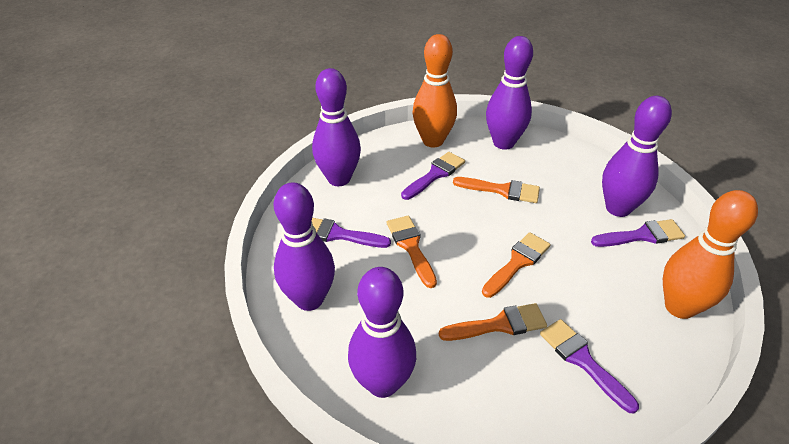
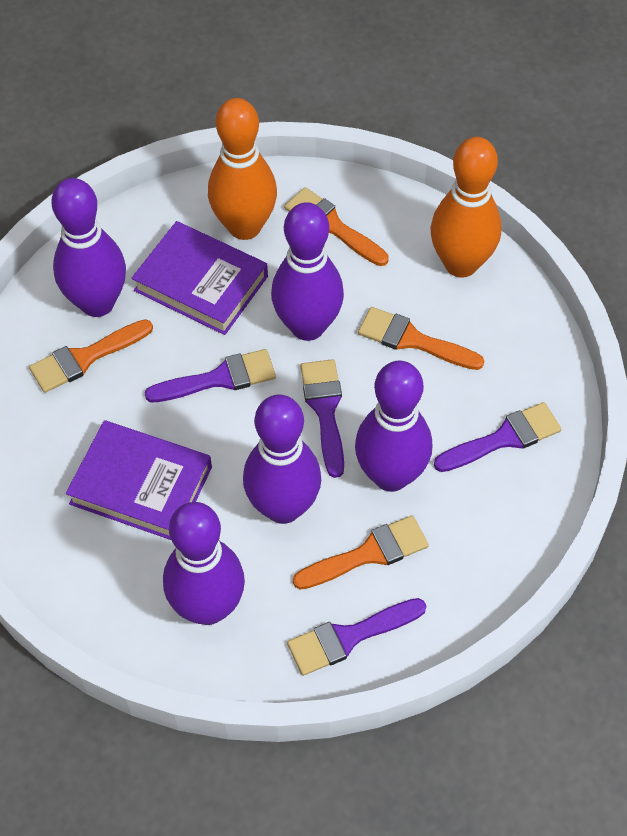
purple book: 0 -> 2

